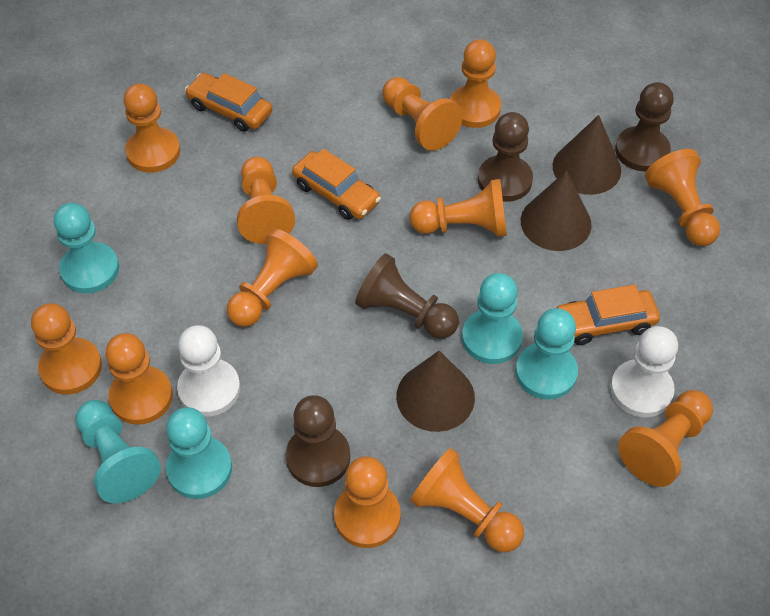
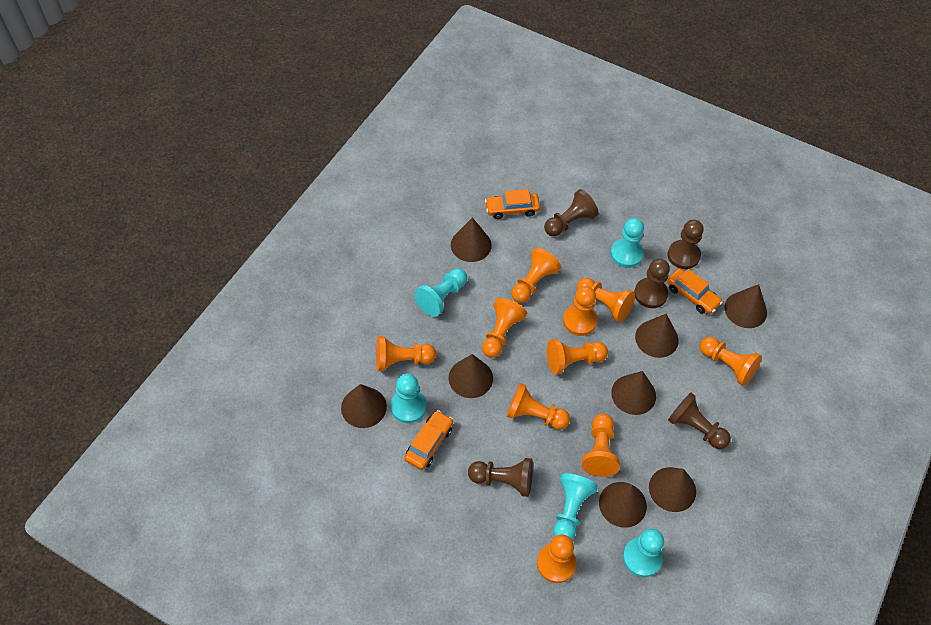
brown cone: 3 -> 8
brown pawn: 4 -> 5
orange pawn: 12 -> 10
white pawn: 2 -> 0

